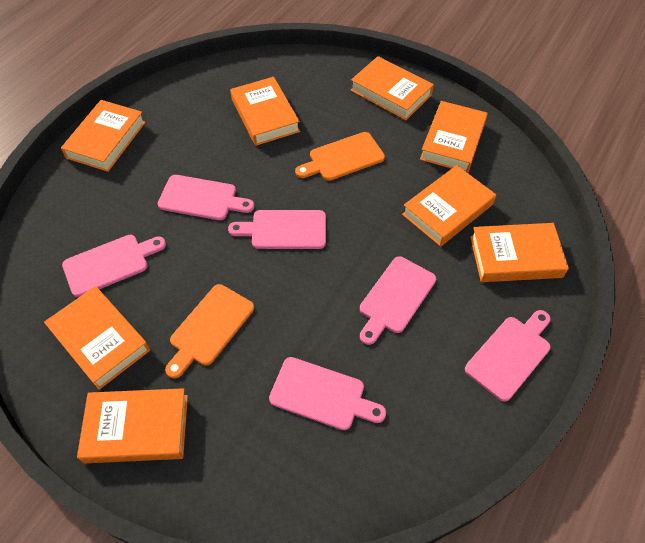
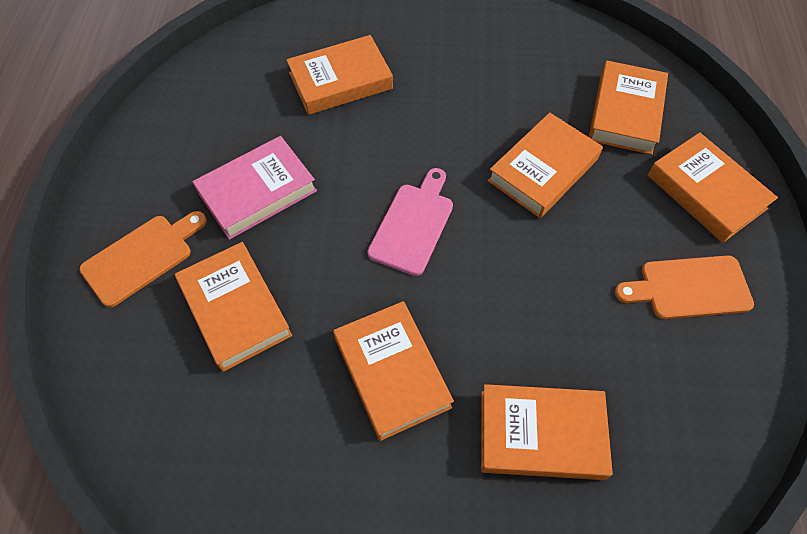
orange book: 8 -> 7
pink book: 0 -> 1
pink cutting board: 6 -> 1

